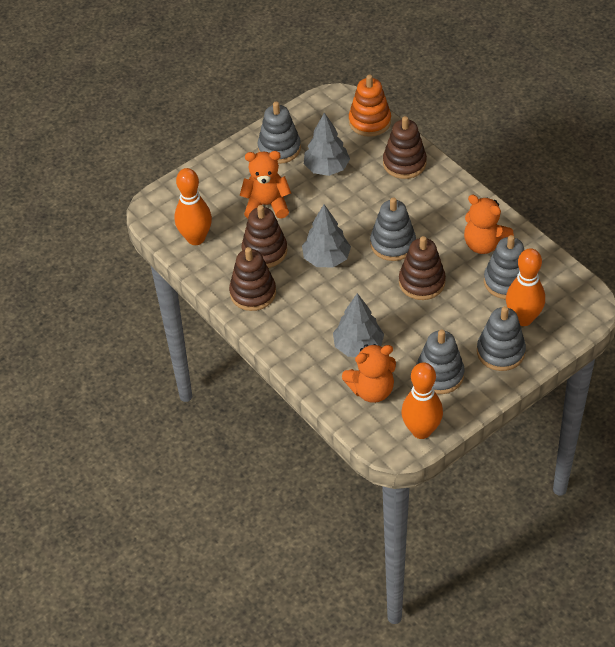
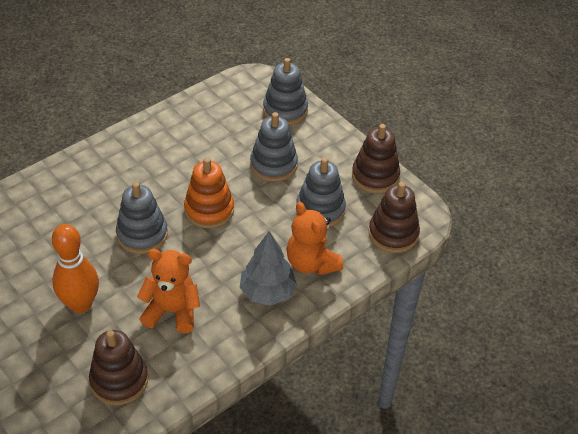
brown stacking toy: 4 -> 3
grey stacking toy: 5 -> 4
grey tree: 3 -> 1
orange bowling pin: 3 -> 1
orange teddy bear: 3 -> 2

